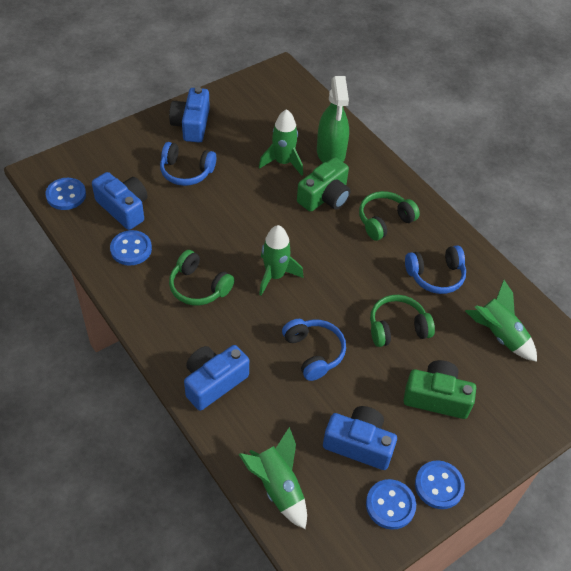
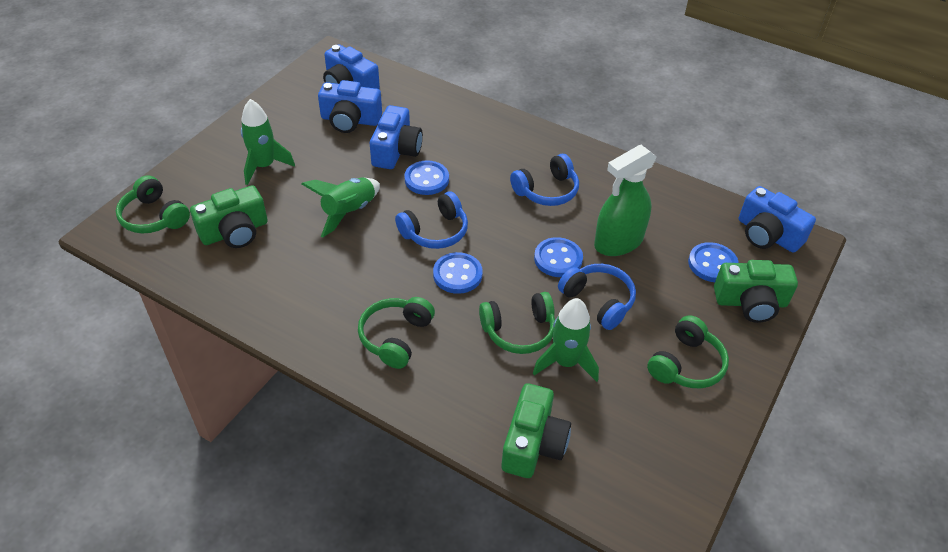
green camera: 2 -> 3
green headphones: 3 -> 4
green rocket: 4 -> 3

